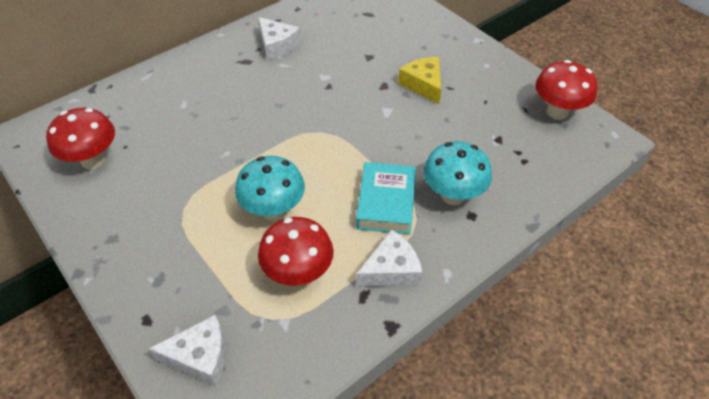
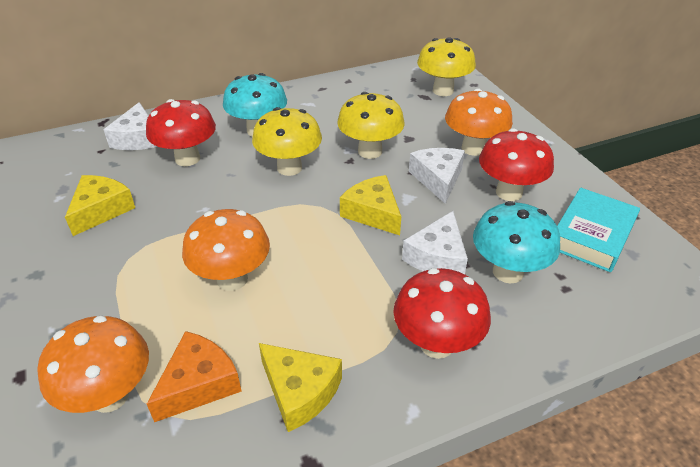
orange cheese: 0 -> 1
orange mushroom: 0 -> 3
yellow cheese: 1 -> 3
yellow mushroom: 0 -> 3

